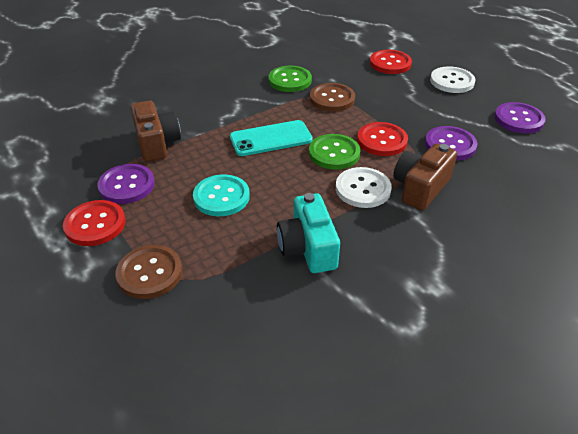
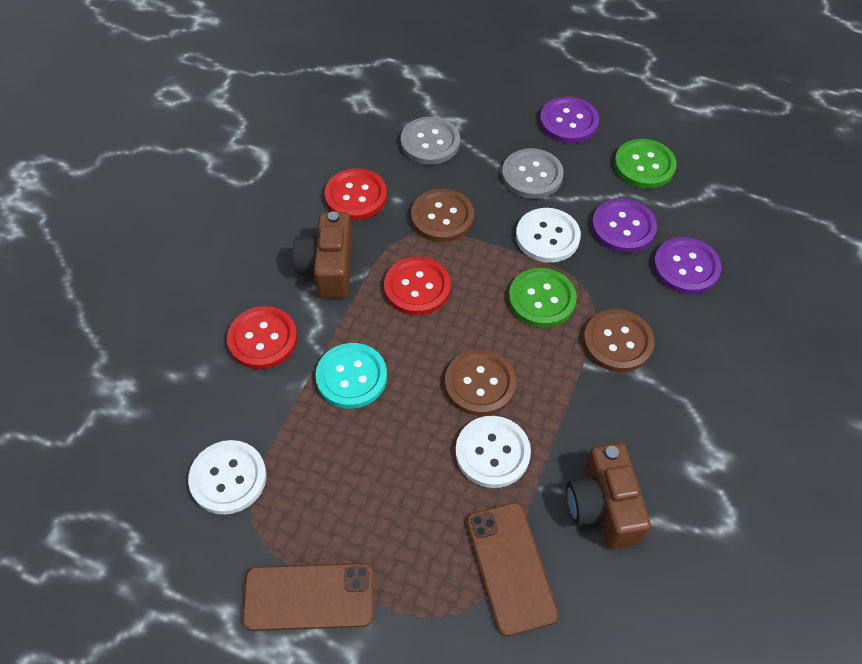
brown button: 2 -> 3
brown phone: 0 -> 2
grey button: 0 -> 2
turquoise camera: 1 -> 0
turquoise phone: 1 -> 0
white button: 2 -> 3

